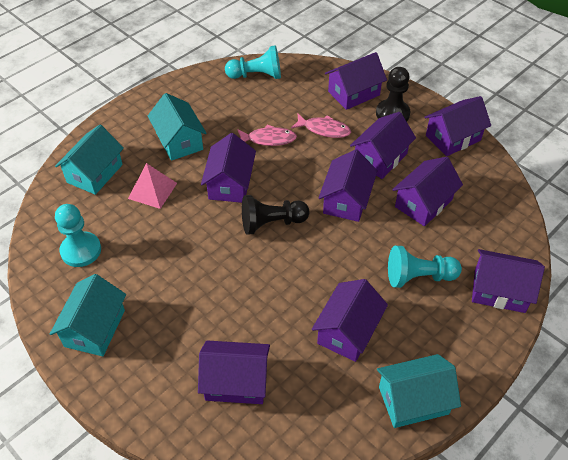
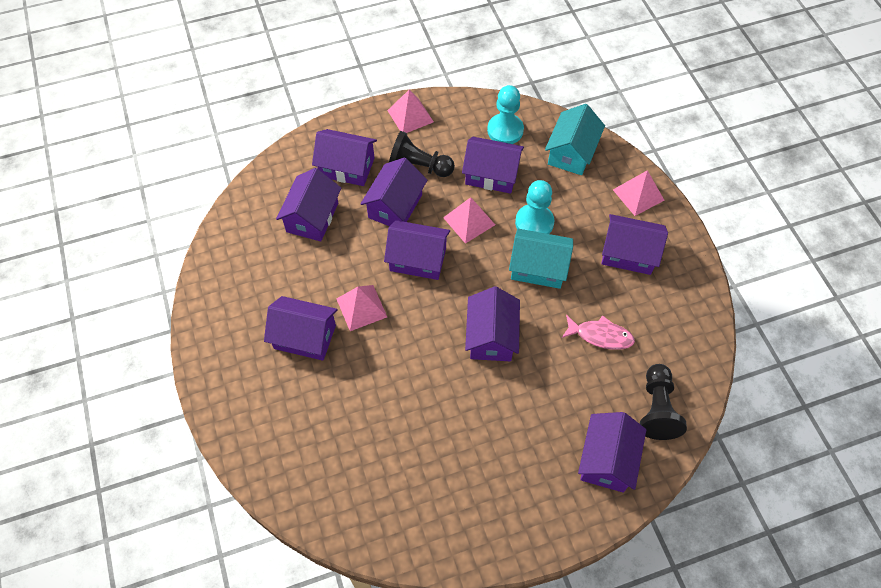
pink fish: 2 -> 1
pink pyramid: 1 -> 4
turquoise house: 4 -> 2
turquoise pawn: 3 -> 2

